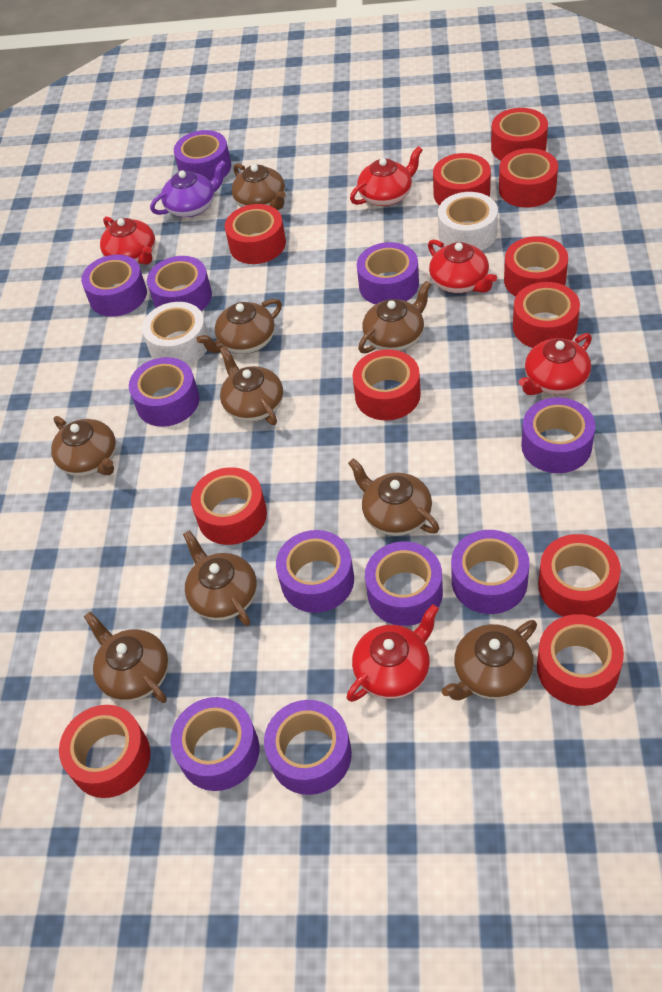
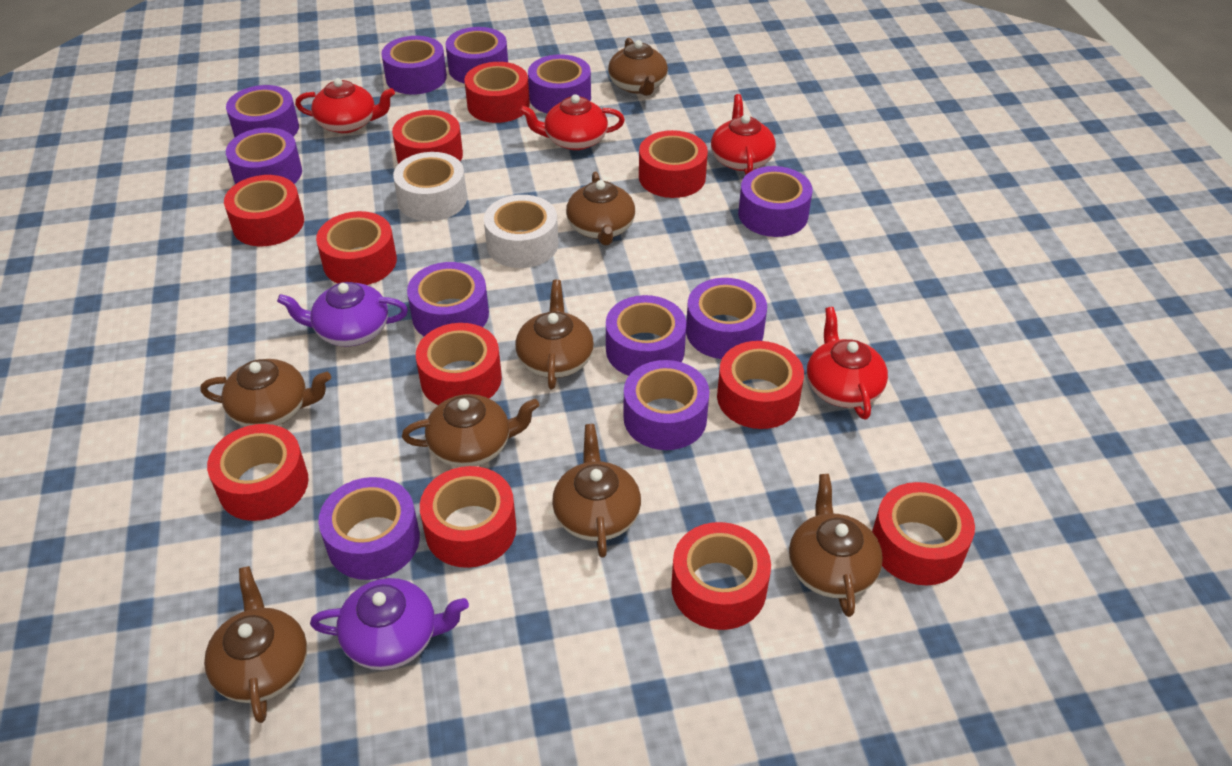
brown teapot: 9 -> 8
purple teapot: 1 -> 2
red teapot: 5 -> 4

